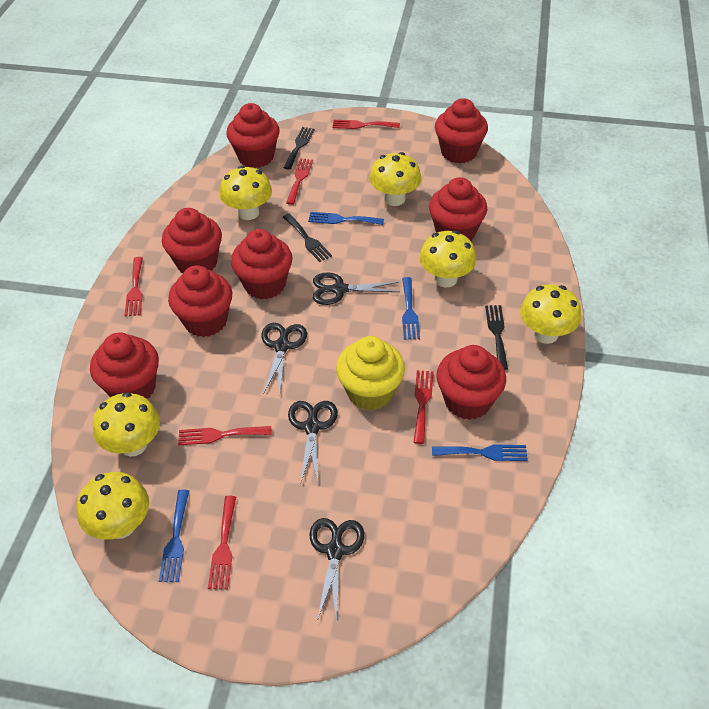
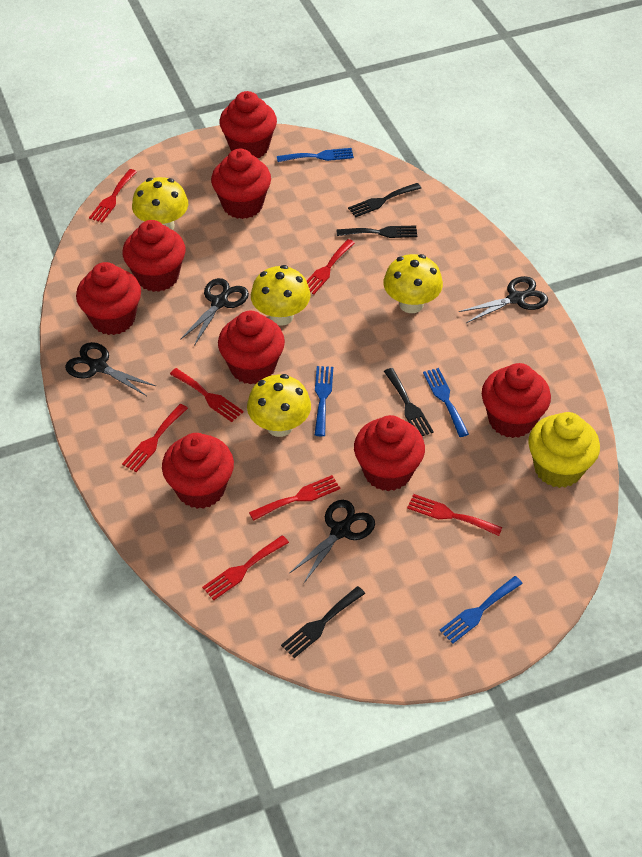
black fork: 3 -> 4
red fork: 6 -> 7
yellow mushroom: 6 -> 4

